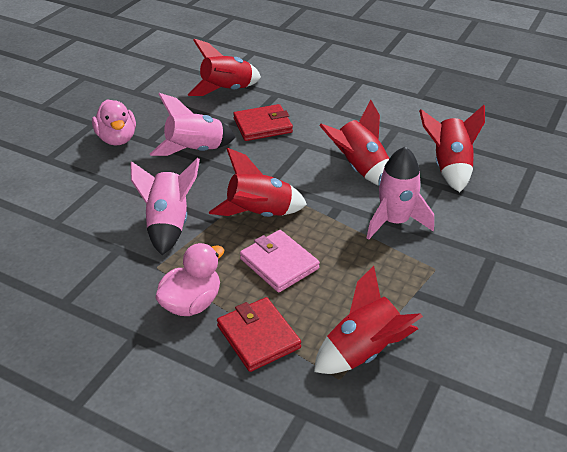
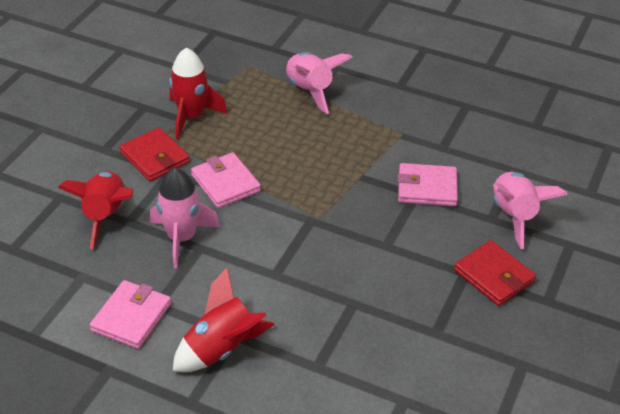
pink duck: 2 -> 0
pink wallet: 1 -> 3
red rocket: 5 -> 3

